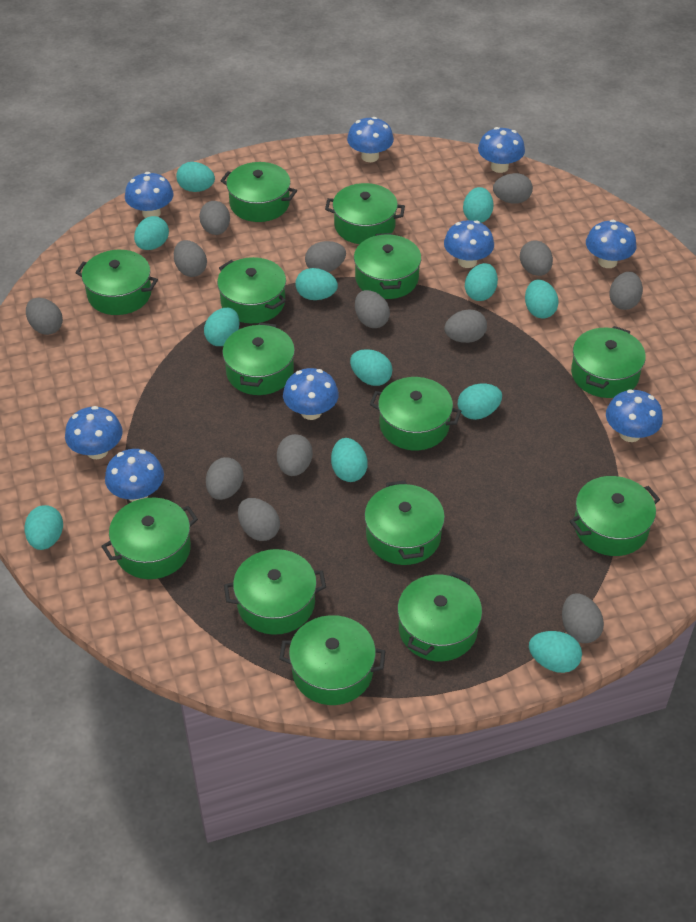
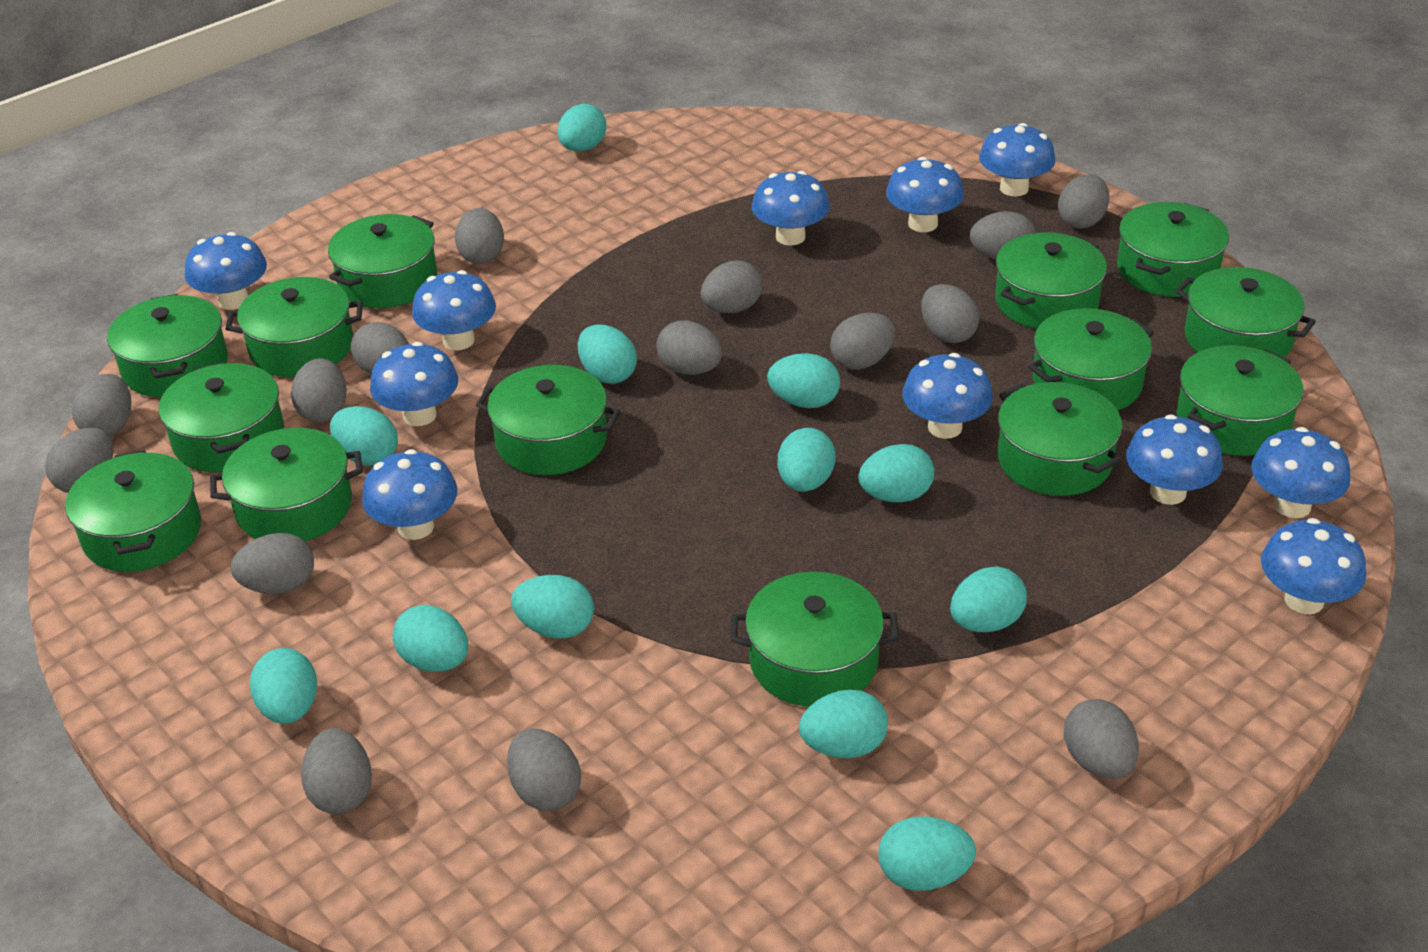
blue mushroom: 9 -> 11
grey egg: 13 -> 15

